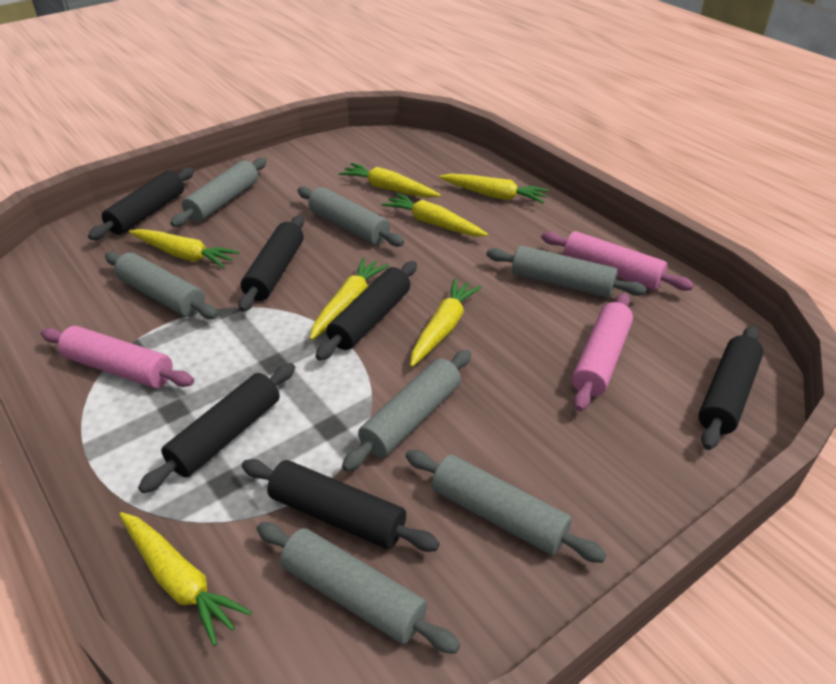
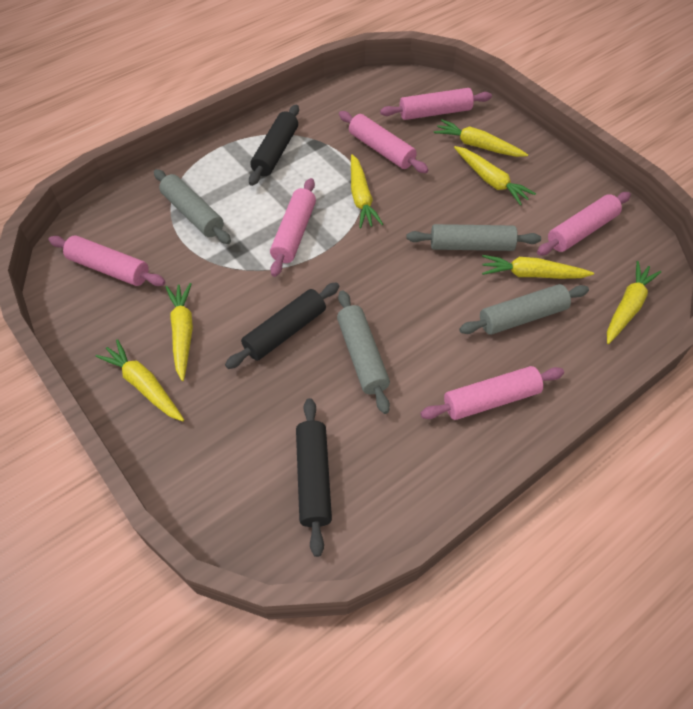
black rolling pin: 6 -> 3
grey rolling pin: 7 -> 4
pink rolling pin: 3 -> 6

